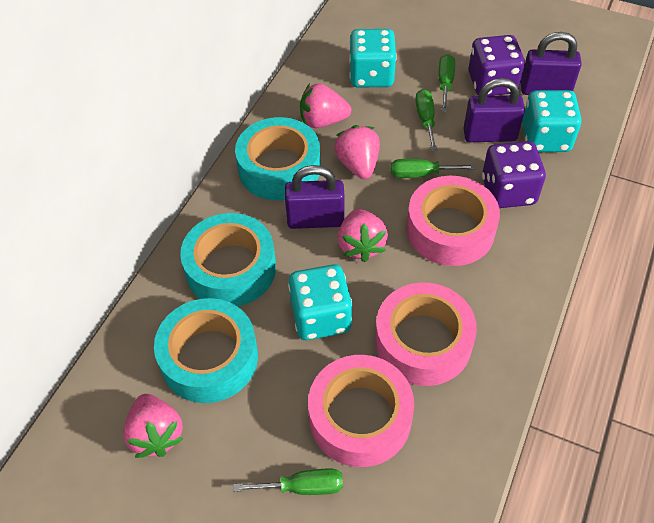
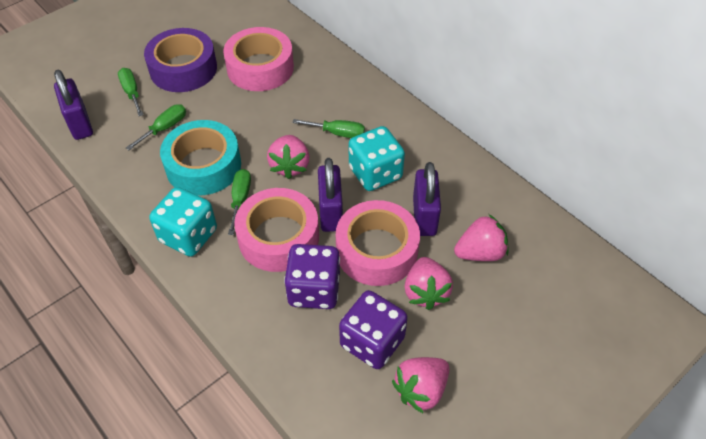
purple tape: 0 -> 1
turquoise dice: 3 -> 2
turquoise tape: 3 -> 1

